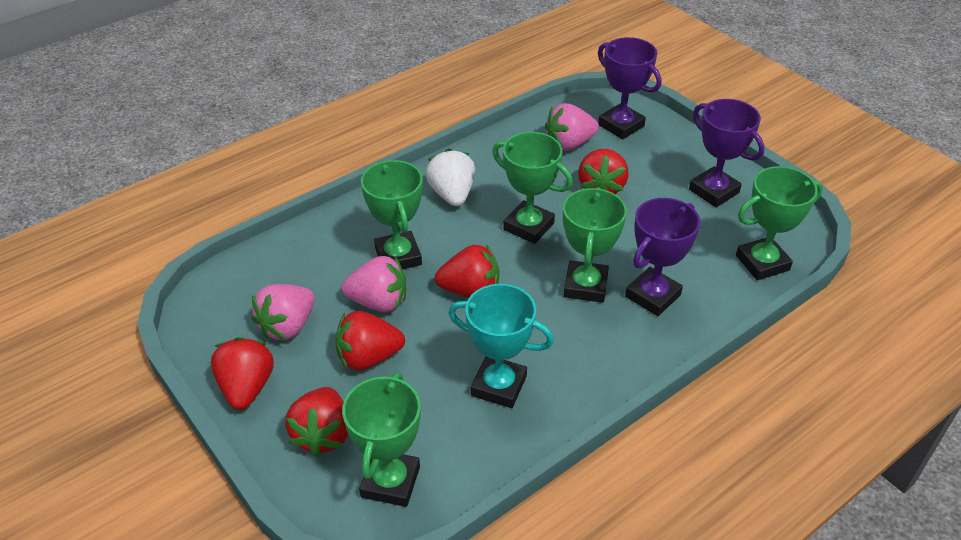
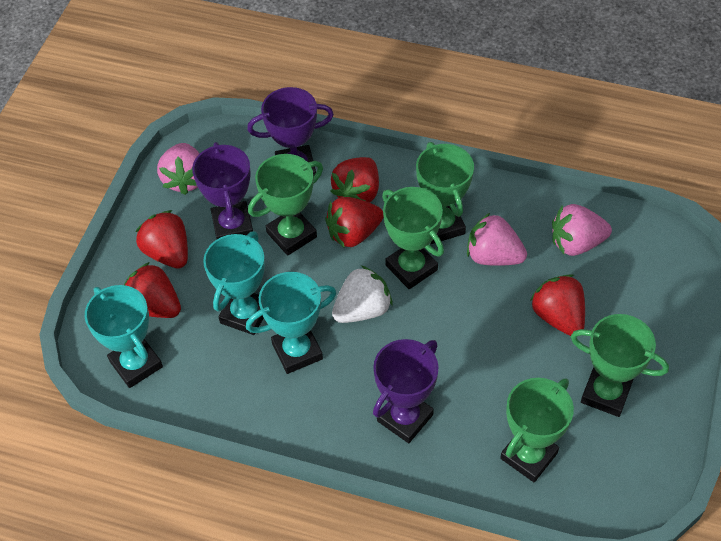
turquoise trophy: 1 -> 3

